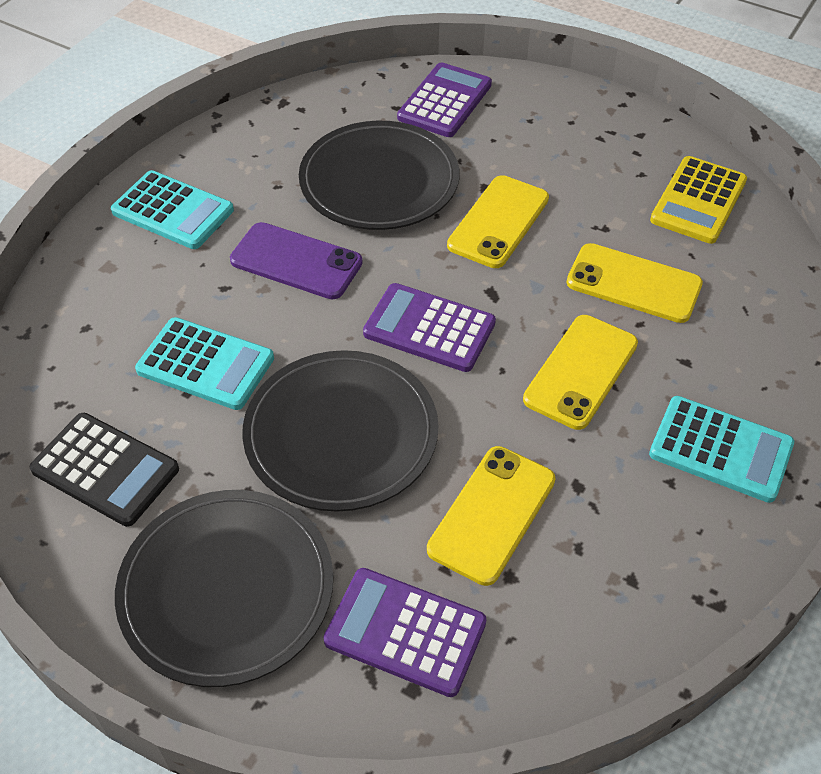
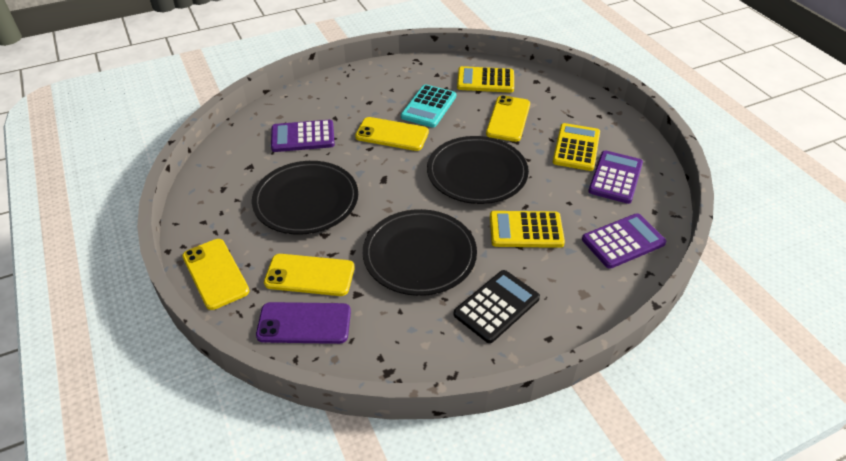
turquoise calculator: 3 -> 1
yellow calculator: 1 -> 3

